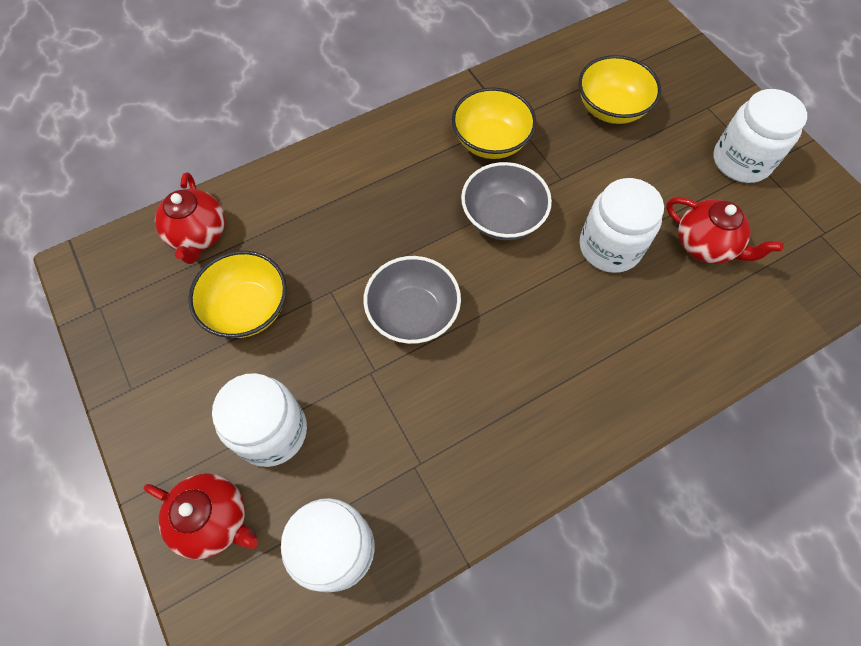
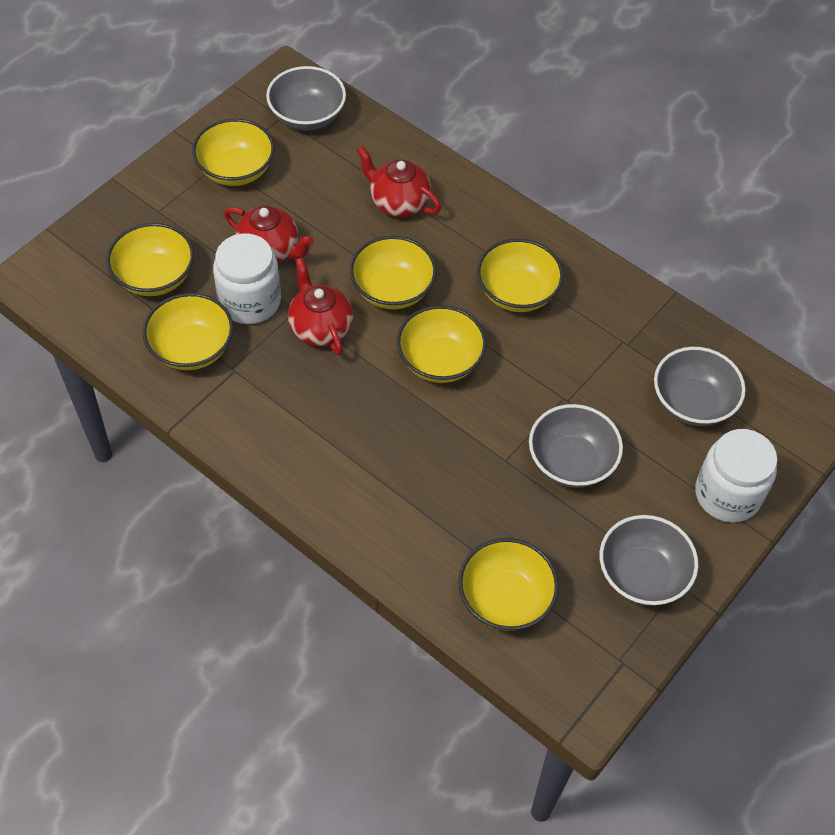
grey bowl: 2 -> 4
white jar: 4 -> 2
yellow bowl: 3 -> 7

